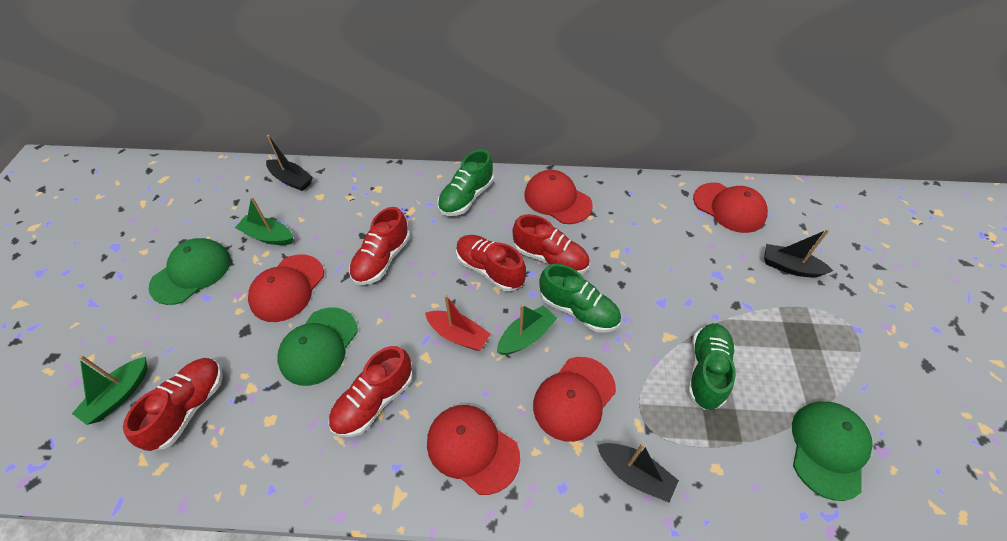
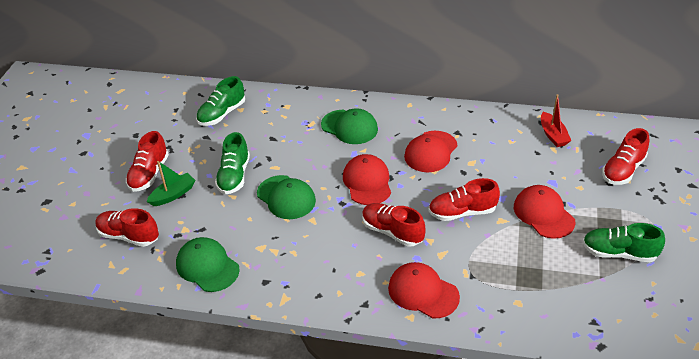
black boat: 3 -> 0
green boat: 3 -> 1
red cap: 5 -> 4

